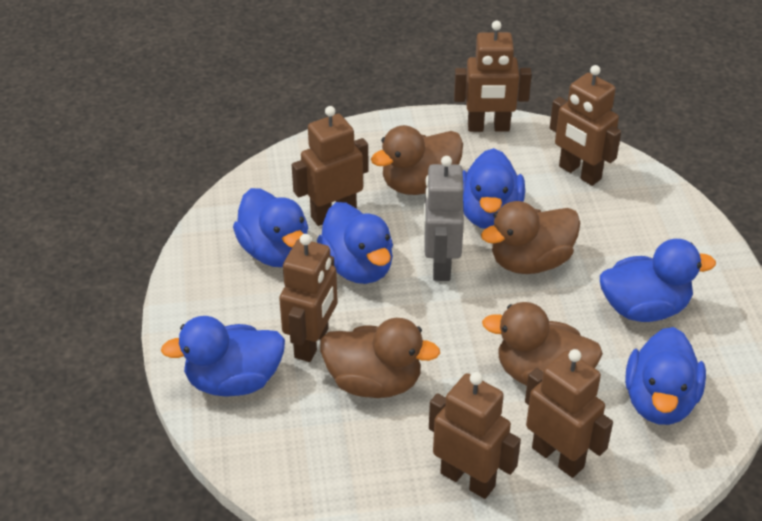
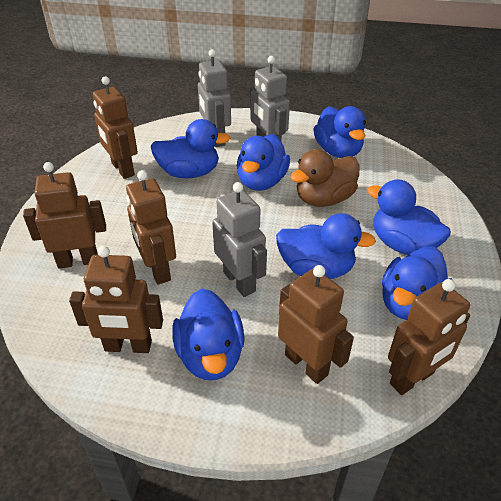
blue duck: 6 -> 7
brown duck: 4 -> 1
grey robot: 1 -> 3

